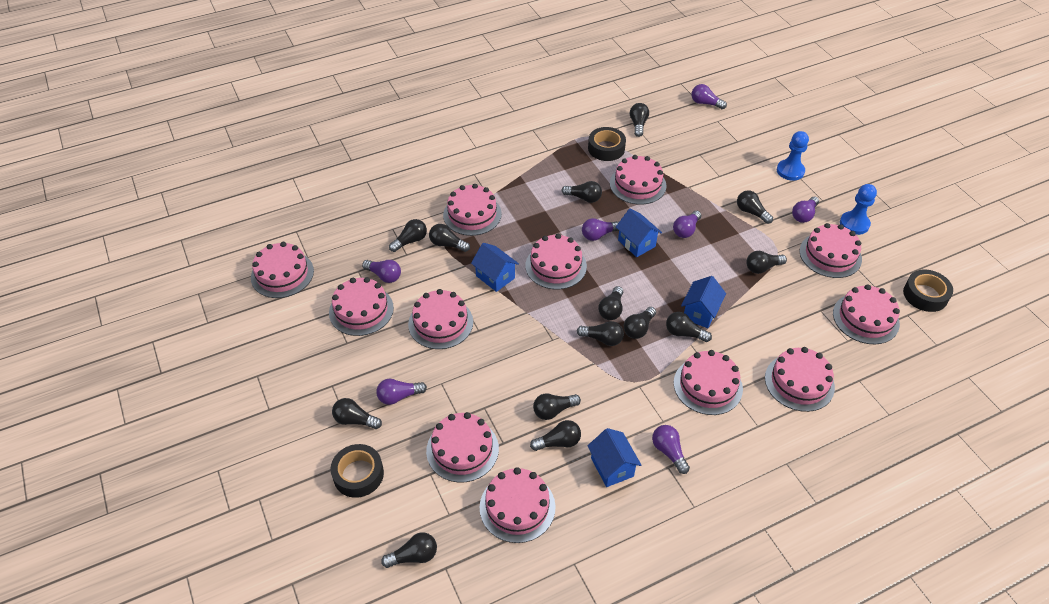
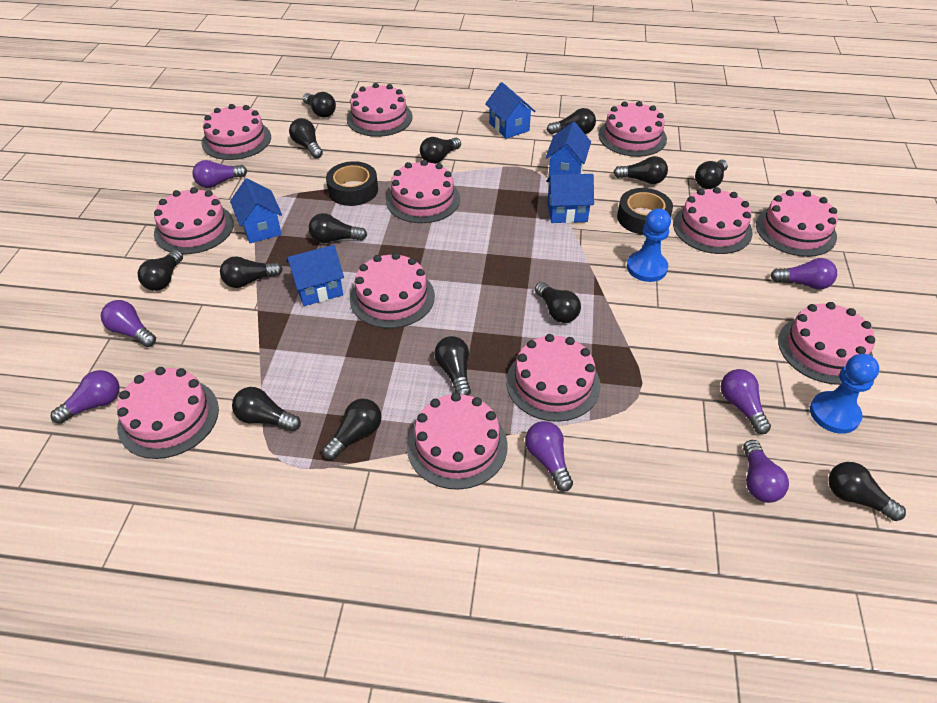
black tape: 3 -> 2
blue house: 4 -> 5

